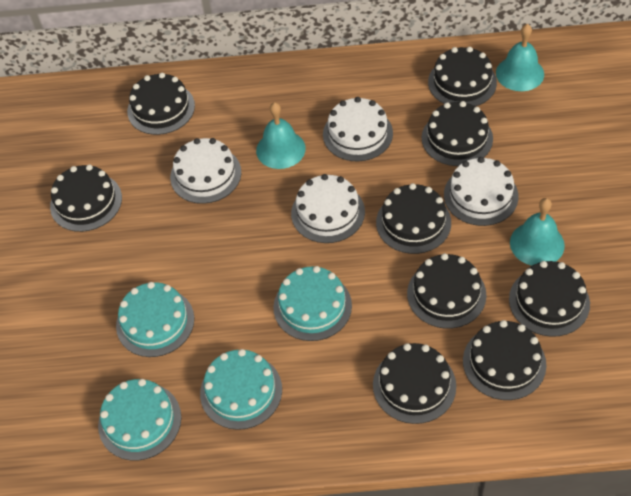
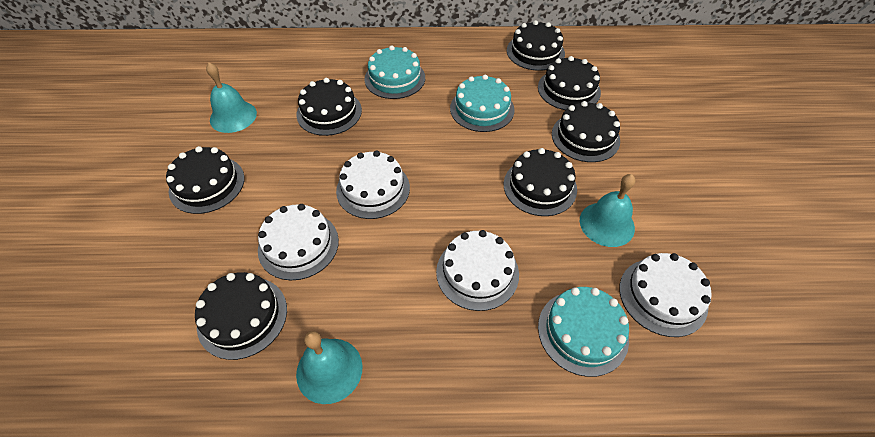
black cake: 9 -> 7
turquoise cake: 4 -> 3

